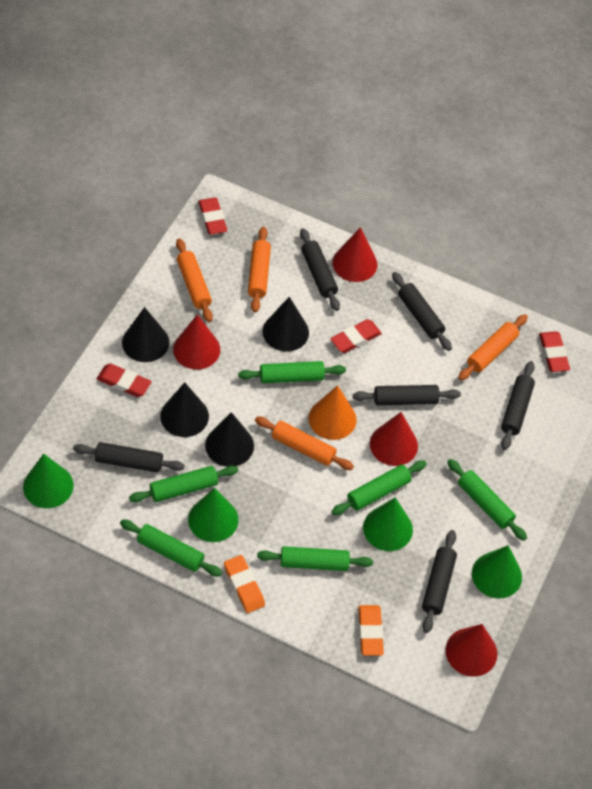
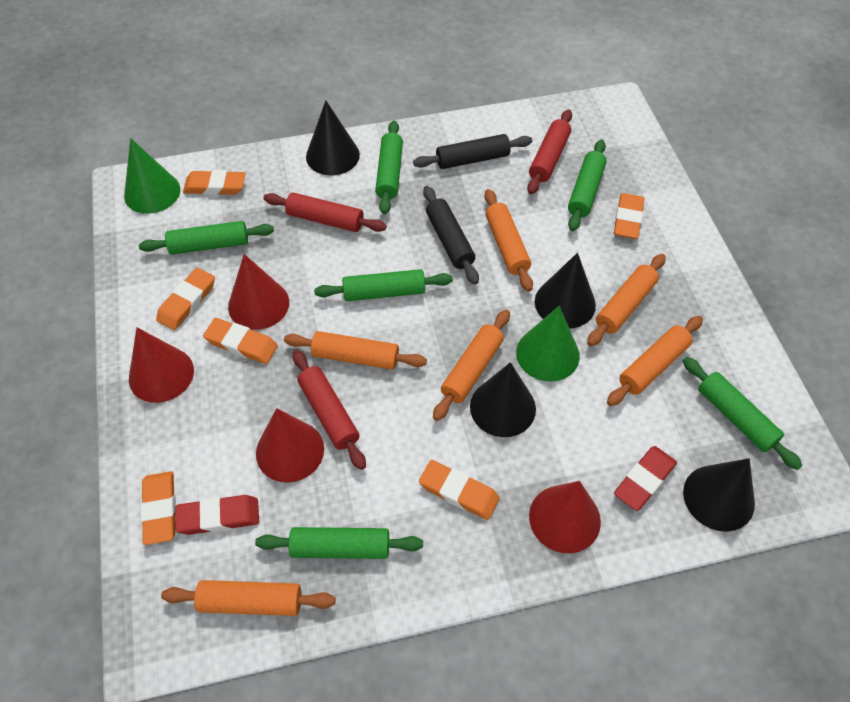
black rolling pin: 6 -> 2
green cone: 4 -> 2
orange cone: 1 -> 0
orange eraser: 2 -> 6
orange rolling pin: 4 -> 6
red eraser: 4 -> 2
red rolling pin: 0 -> 3

